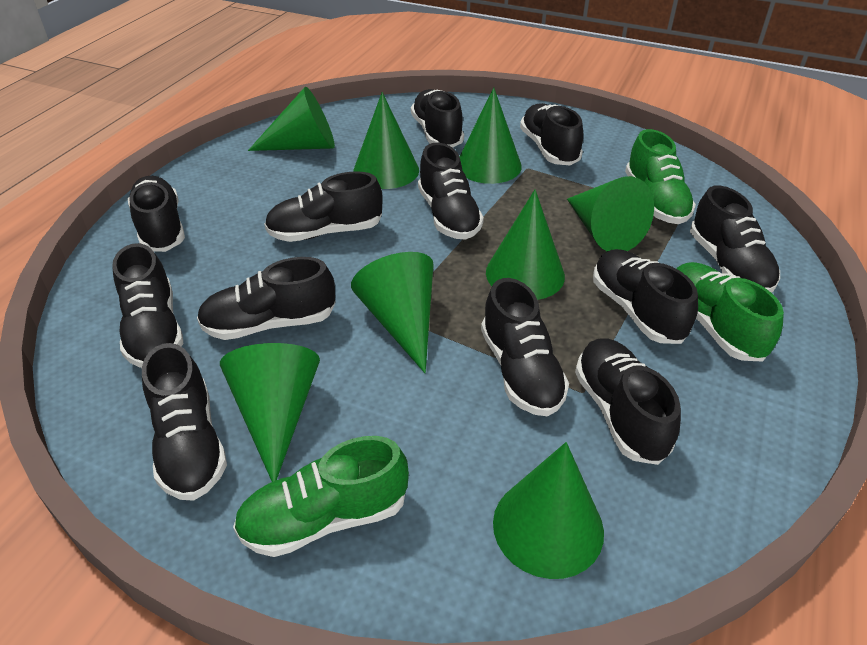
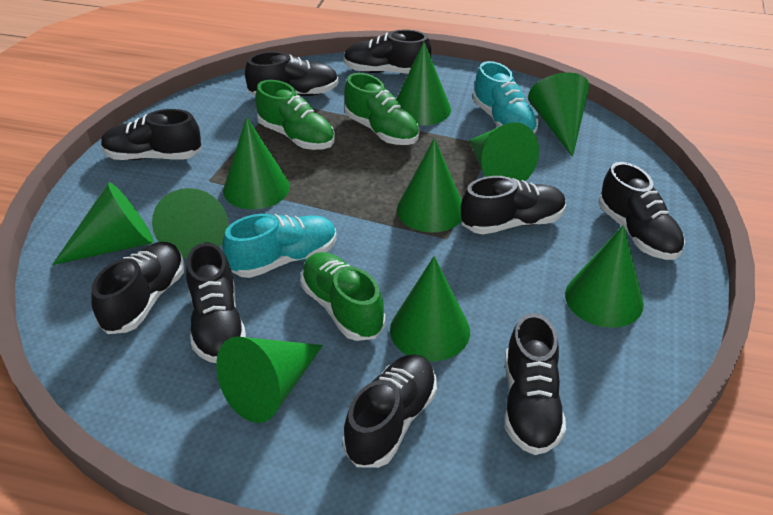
black shoe: 12 -> 9
green cone: 8 -> 10
turquoise shoe: 0 -> 2

